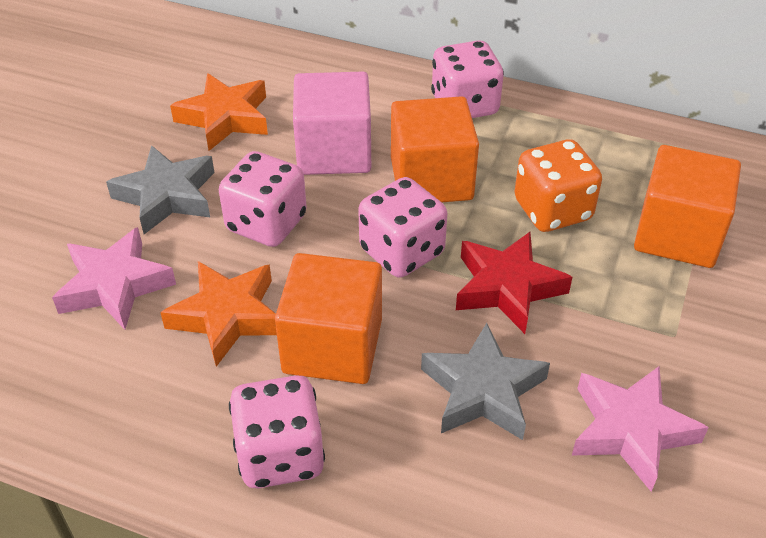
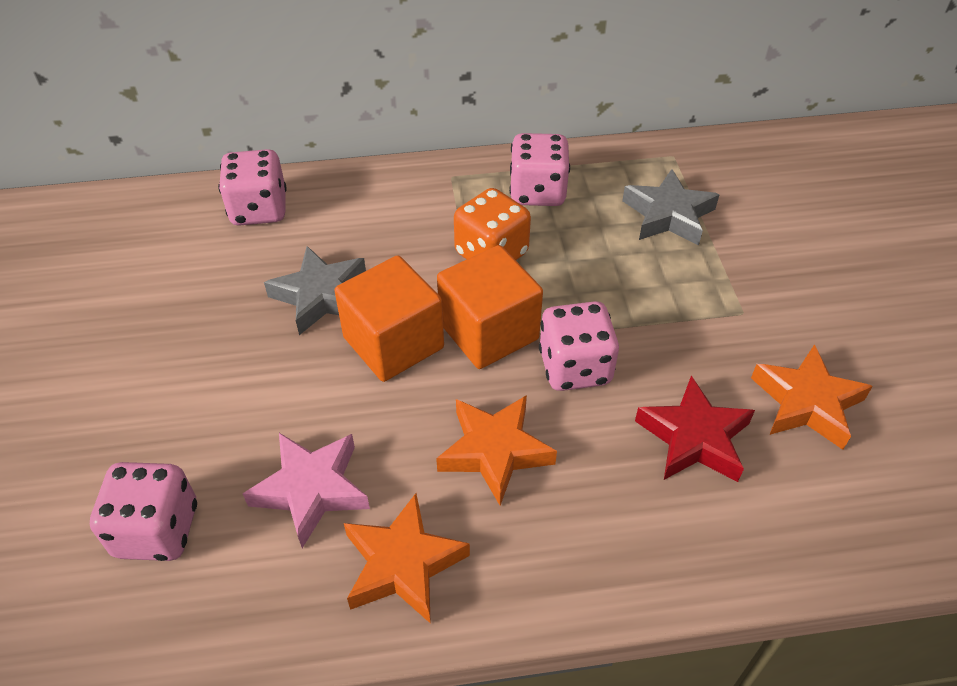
orange cube: 3 -> 2
orange star: 2 -> 3
pink cube: 1 -> 0
pink star: 2 -> 1

